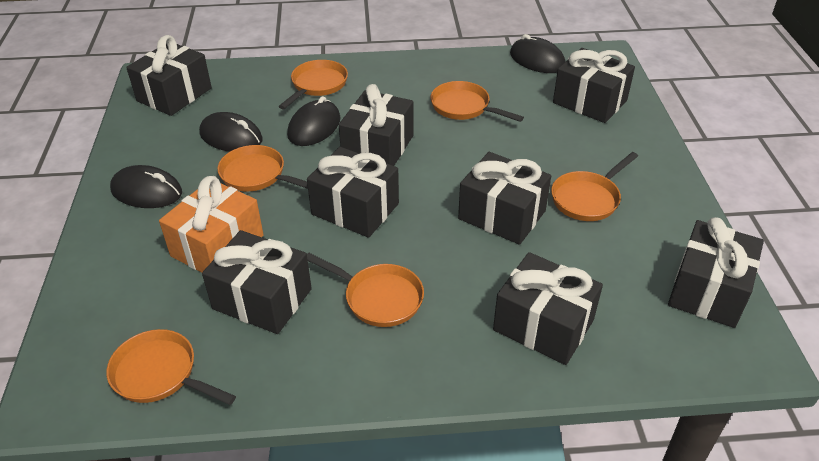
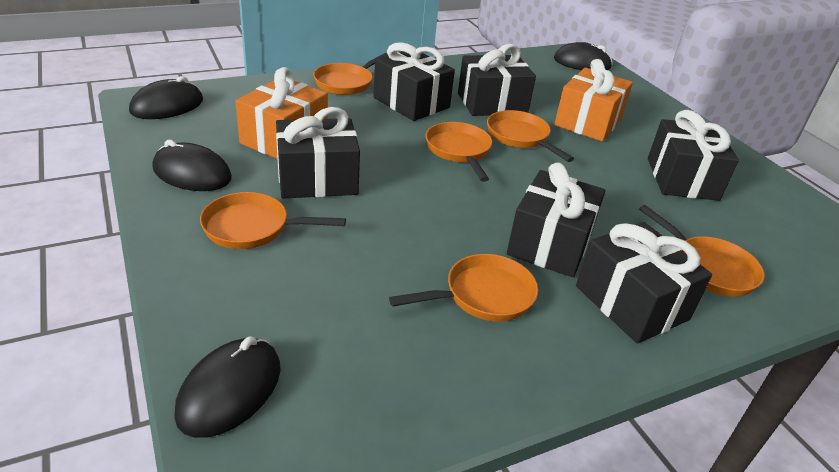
black gift: 8 -> 6
orange gift: 1 -> 2

